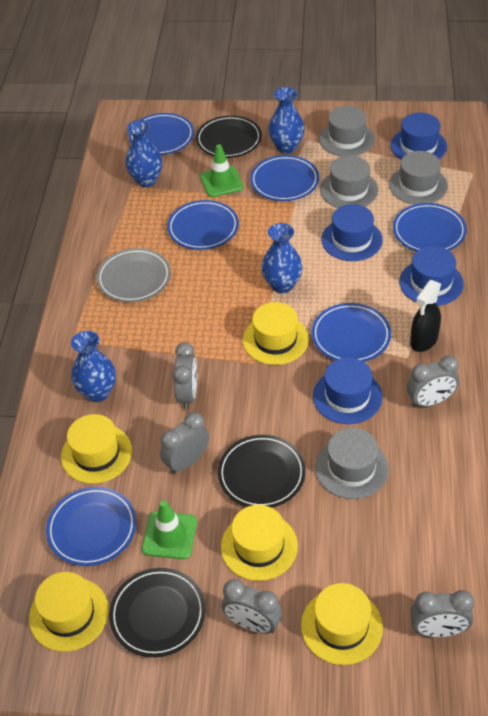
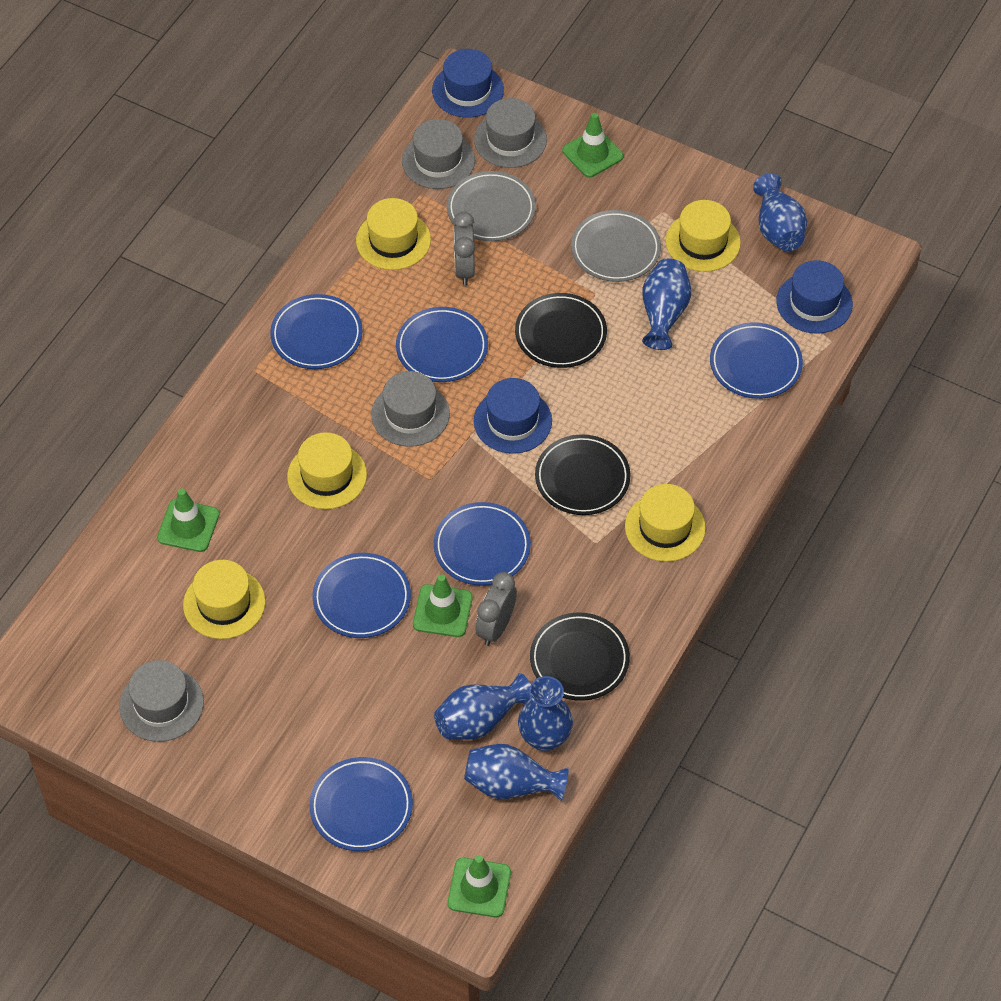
black spray bottle: 1 -> 0
blue hat: 4 -> 3
blue vase: 4 -> 5
green traffic cone: 2 -> 4
grey clock: 5 -> 2
grey plate: 1 -> 2

